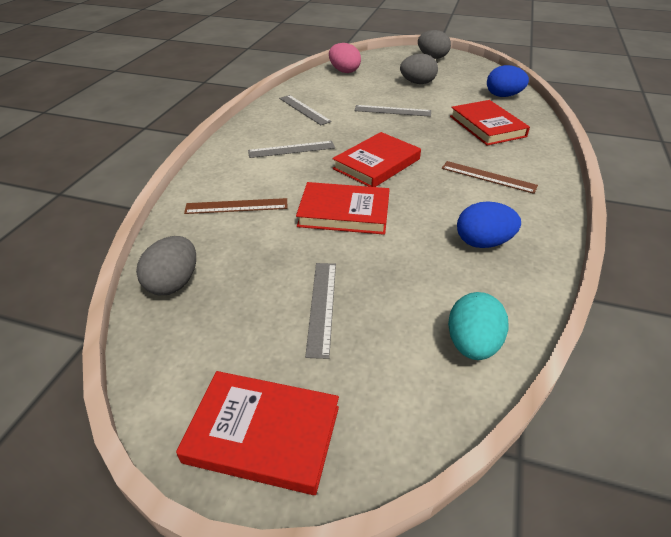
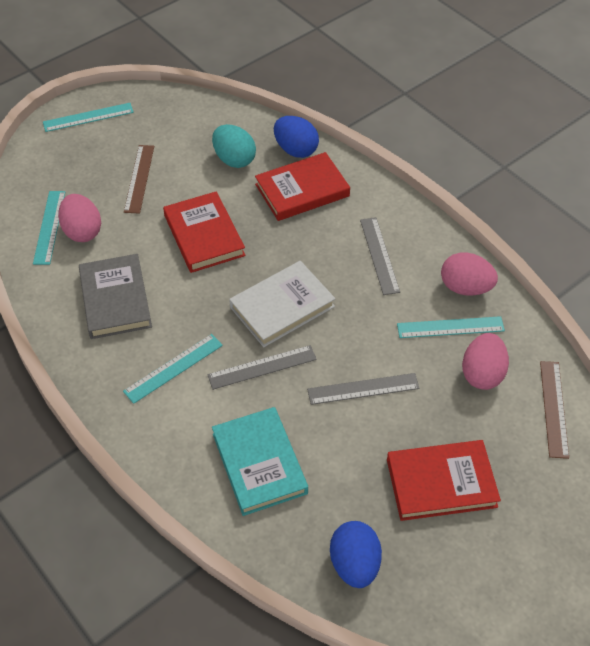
grey book: 0 -> 1
grey egg: 3 -> 0
grey ruler: 4 -> 3
pink egg: 1 -> 3
red book: 4 -> 3
turquoise book: 0 -> 1
turquoise ruler: 0 -> 4
white book: 0 -> 1

